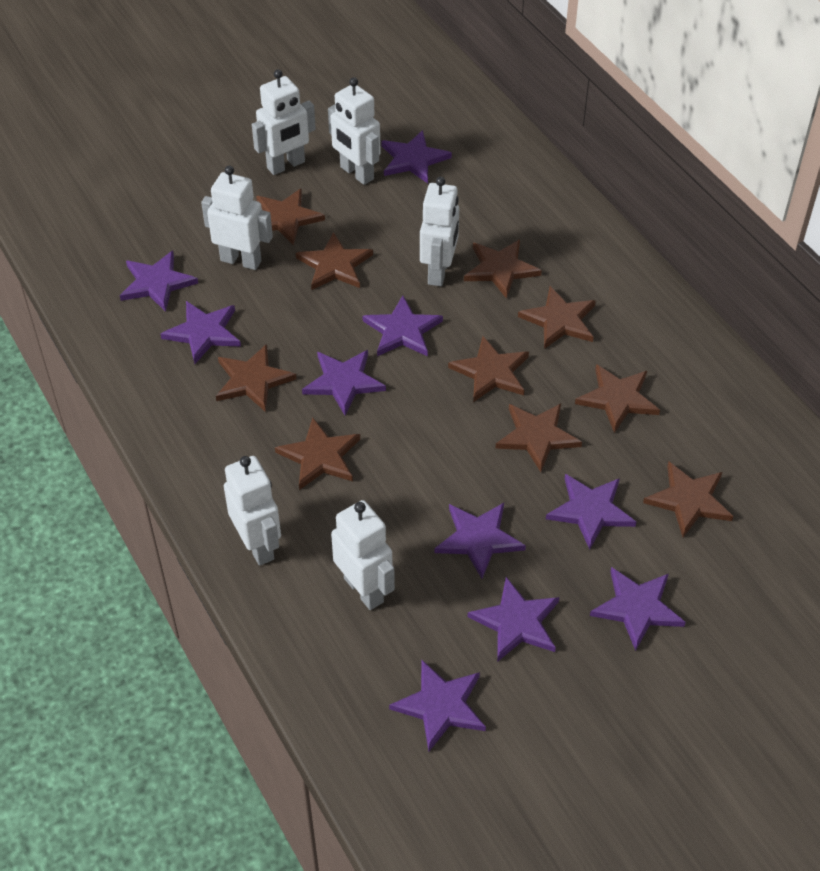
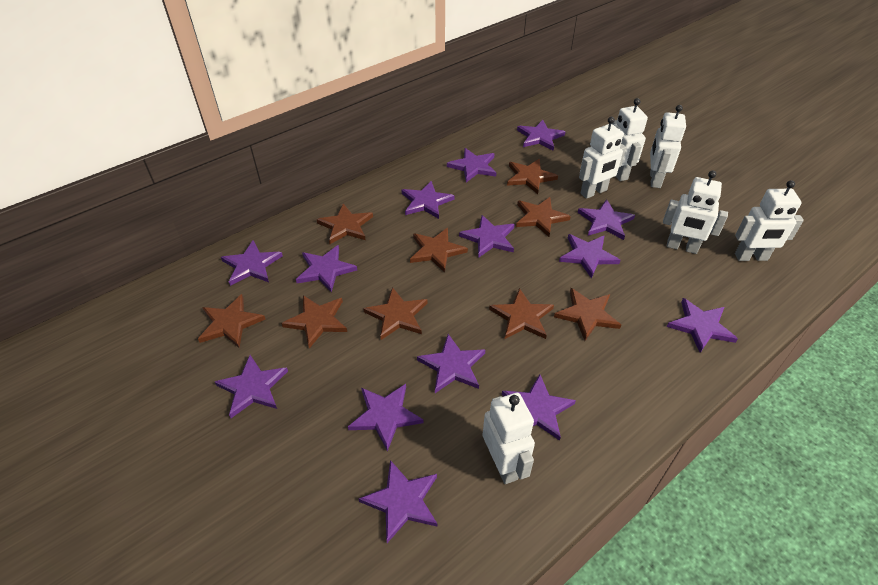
brown star: 10 -> 9
purple star: 10 -> 14

